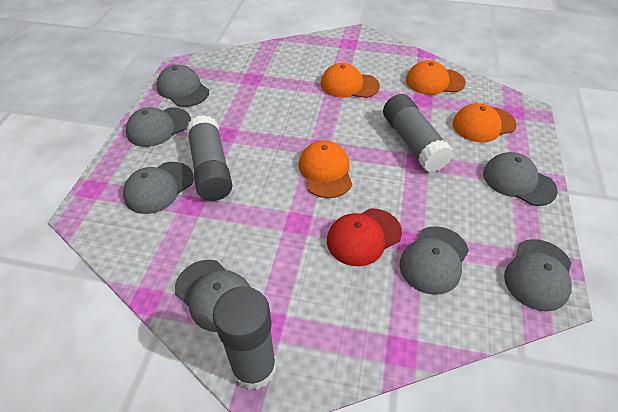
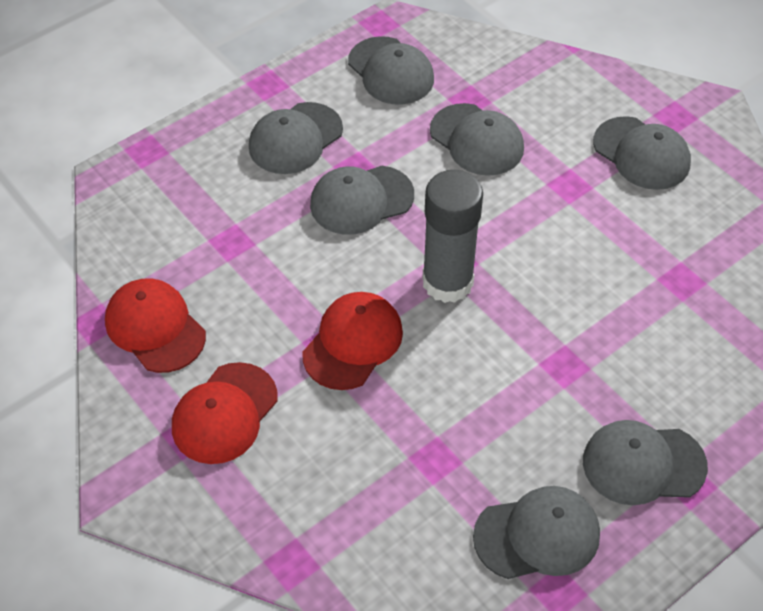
grey glue stick: 3 -> 1
orange cap: 4 -> 0
red cap: 1 -> 3

